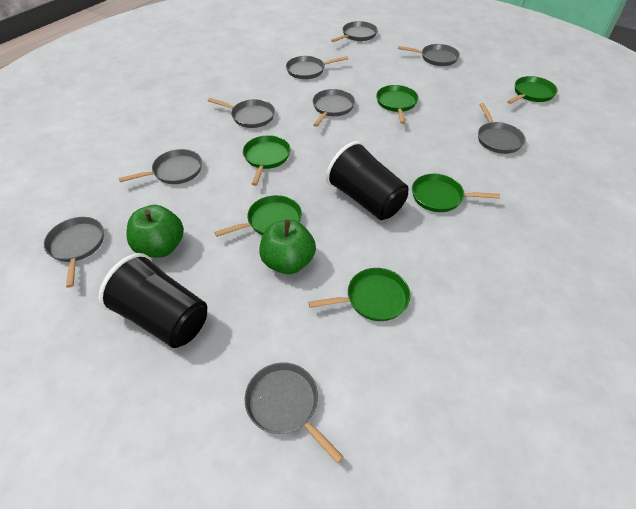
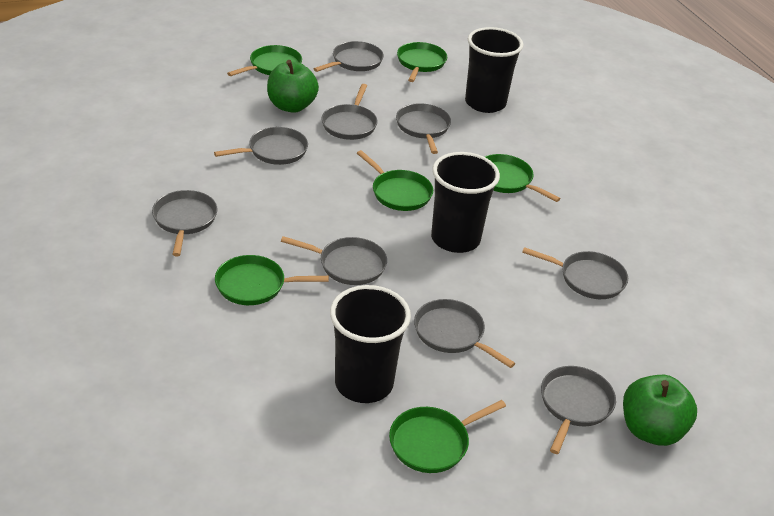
black cup: 2 -> 3

